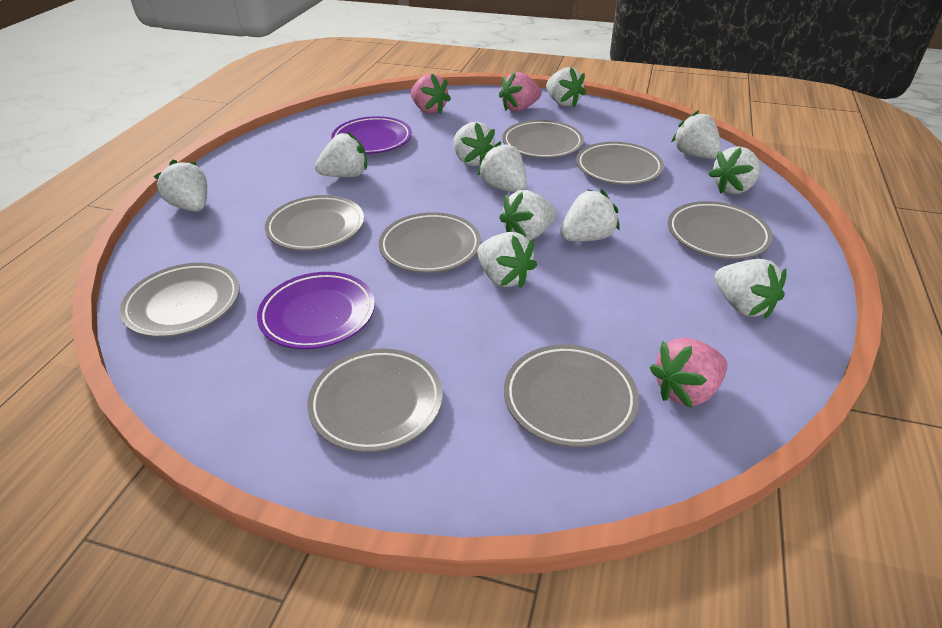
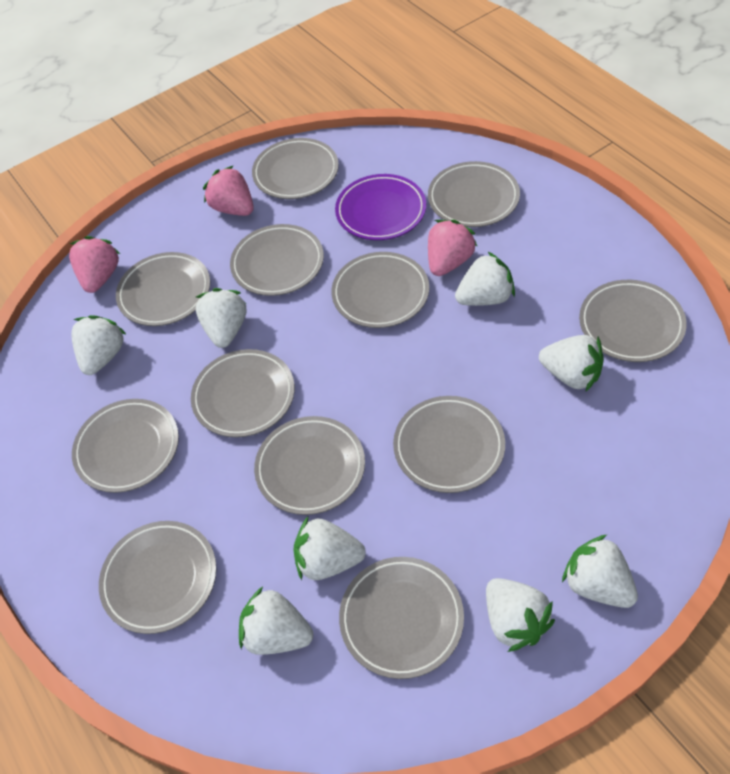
grey plate: 8 -> 12
purple plate: 2 -> 1
white strawberry: 11 -> 8

